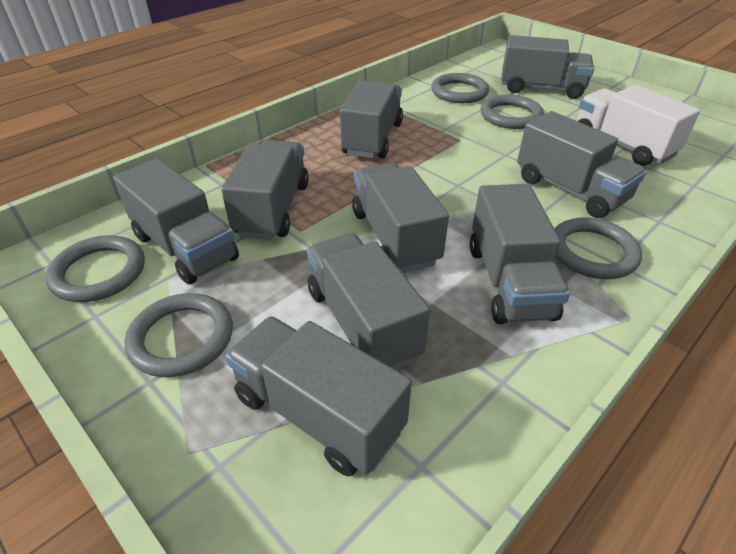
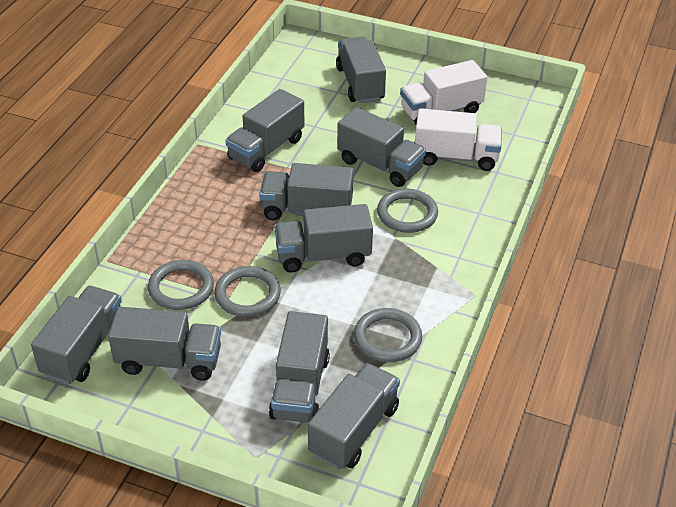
grey ring: 5 -> 4
white truck: 1 -> 2

